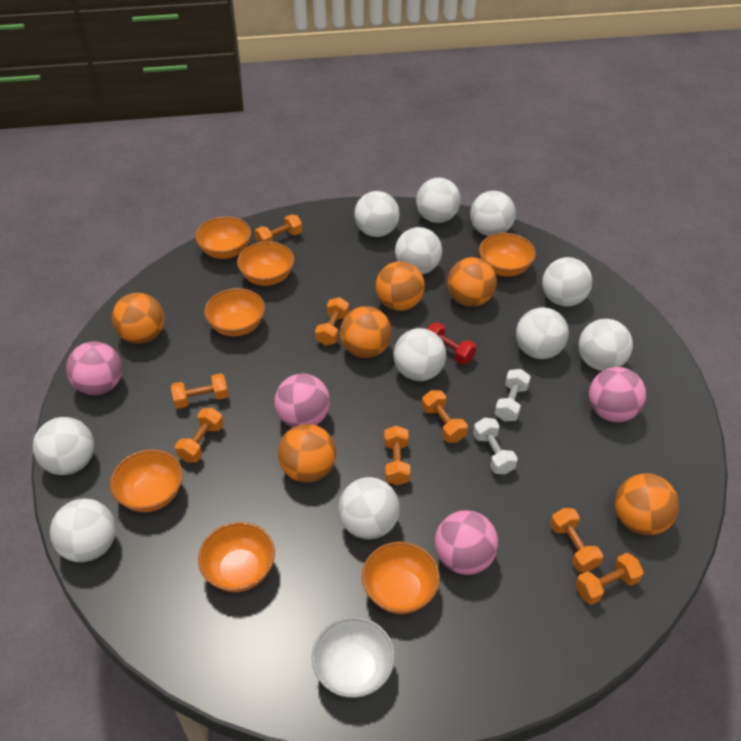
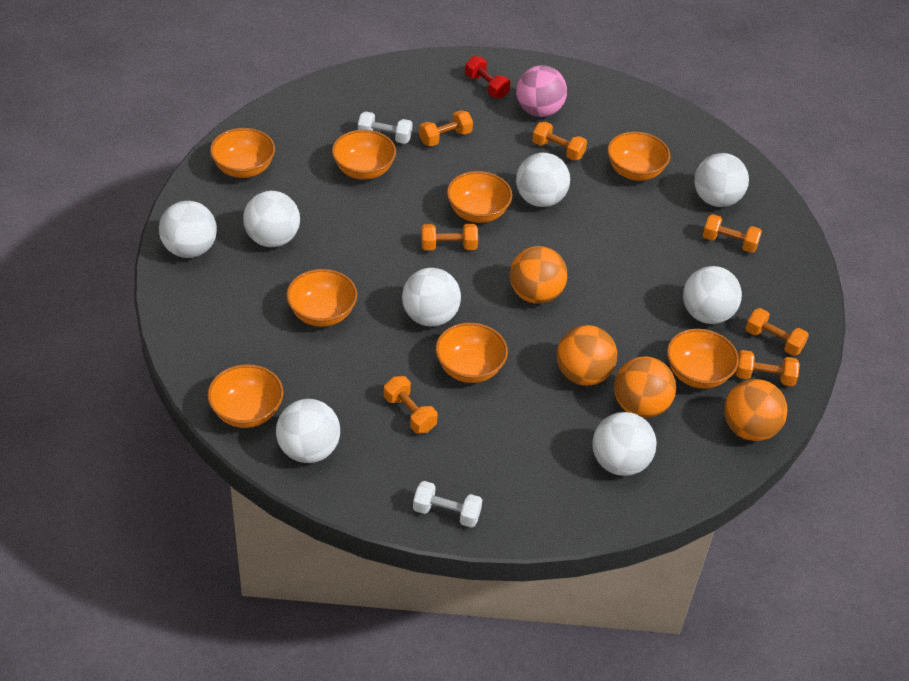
orange ball: 6 -> 4
orange bowl: 7 -> 8
orange dumbbell: 8 -> 7
pink ball: 4 -> 1
white ball: 11 -> 8
white bowl: 1 -> 0

